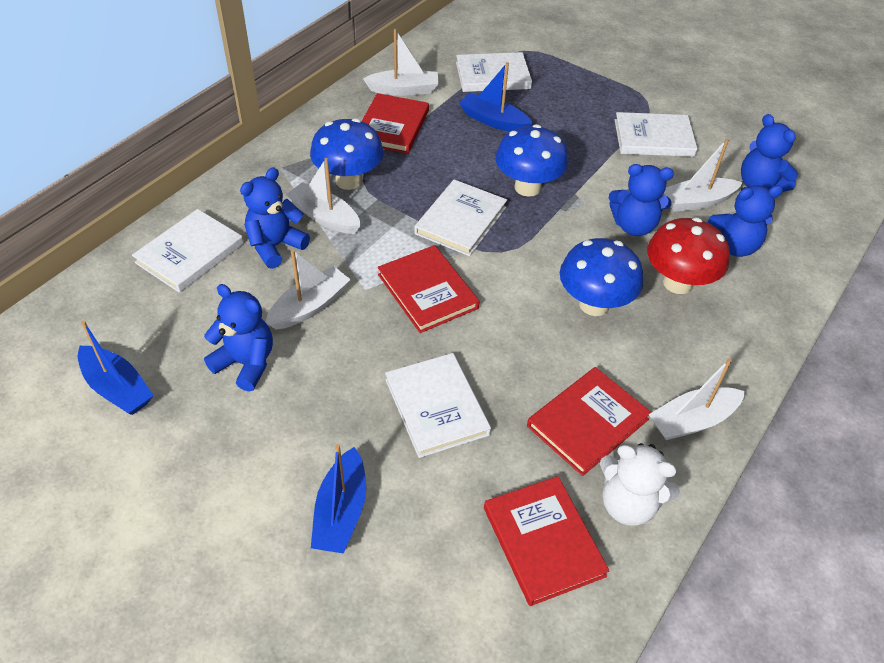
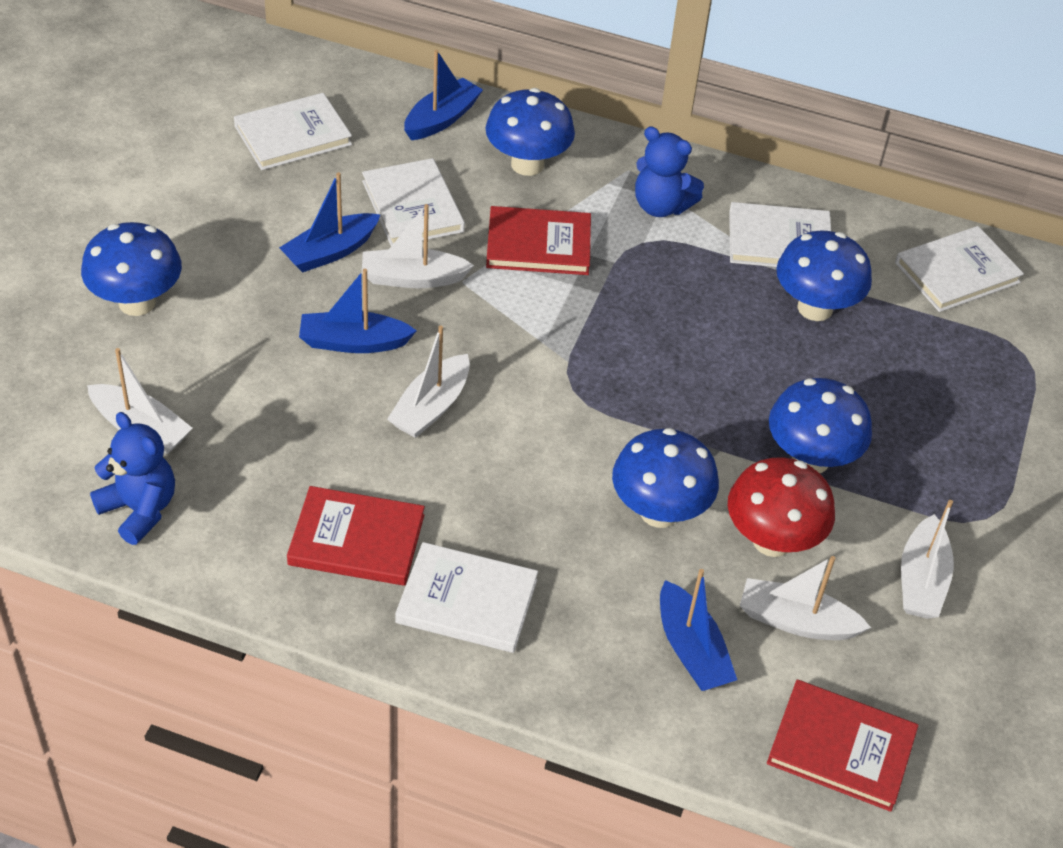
blue boat: 3 -> 4
blue mushroom: 3 -> 5
blue teddy bear: 5 -> 2
red book: 4 -> 3
white teddy bear: 1 -> 0

